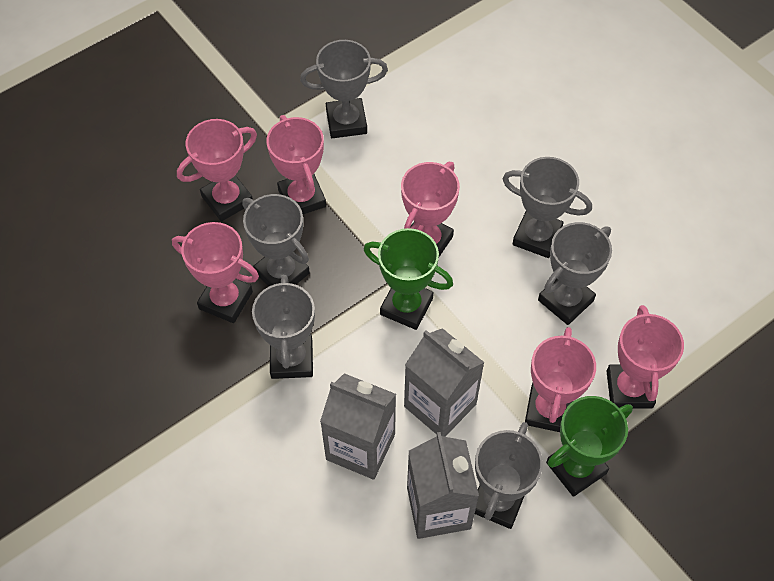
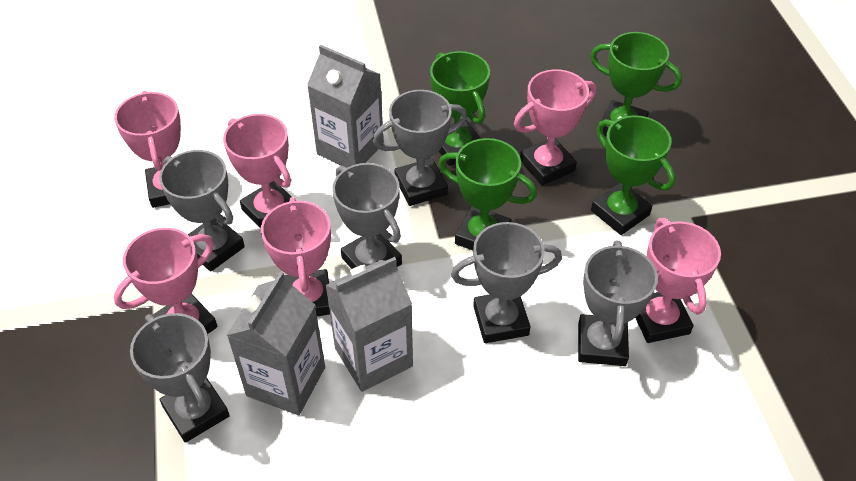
green trophy: 2 -> 4

